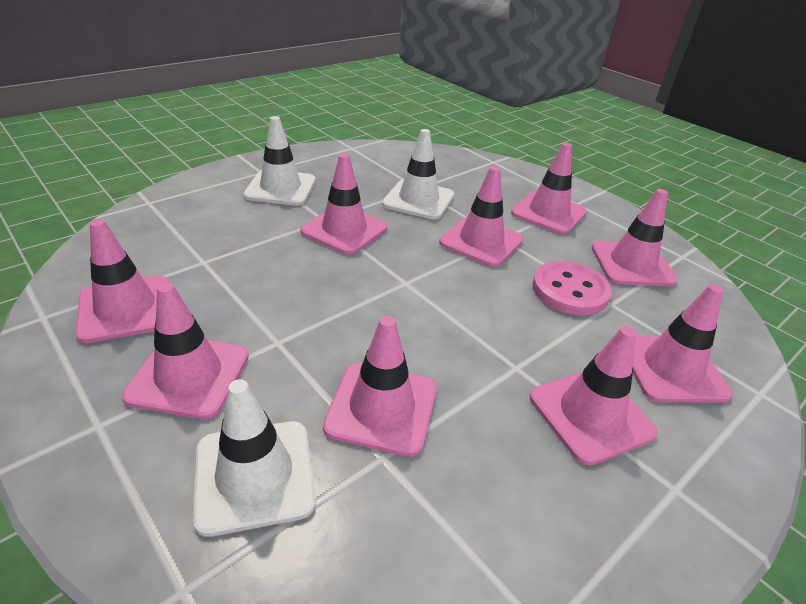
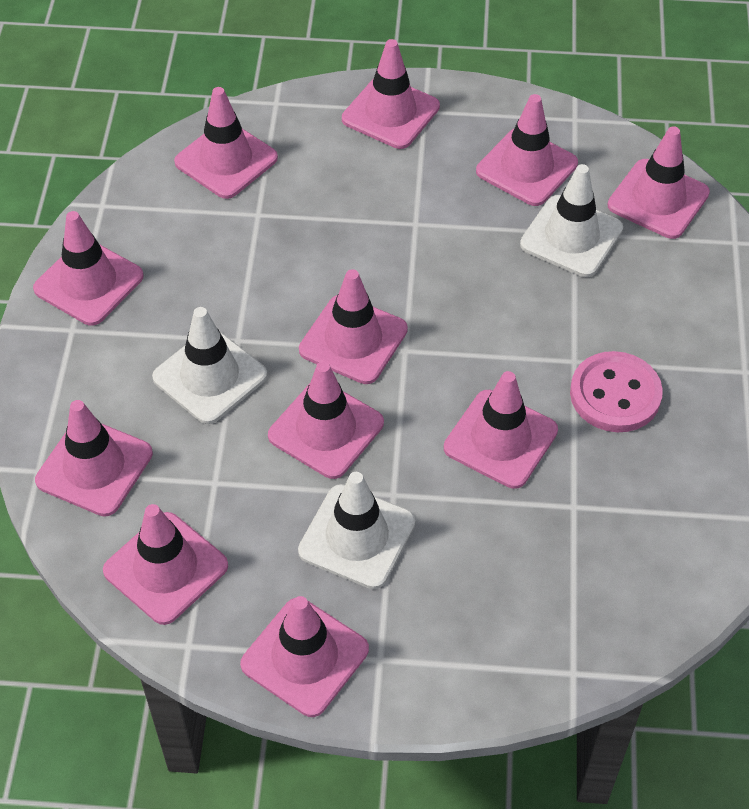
pink traffic cone: 9 -> 11

